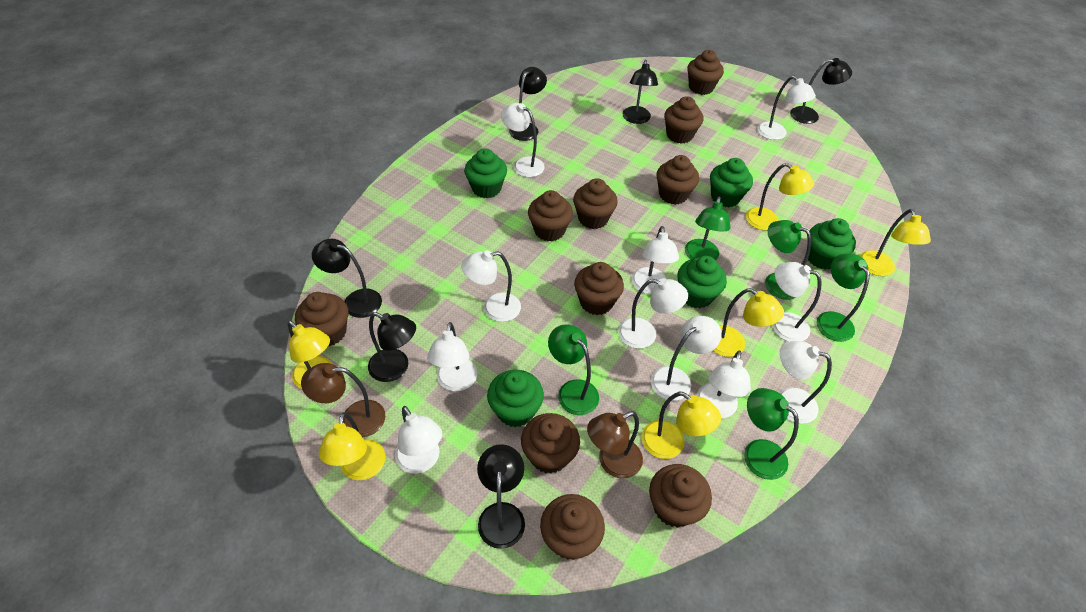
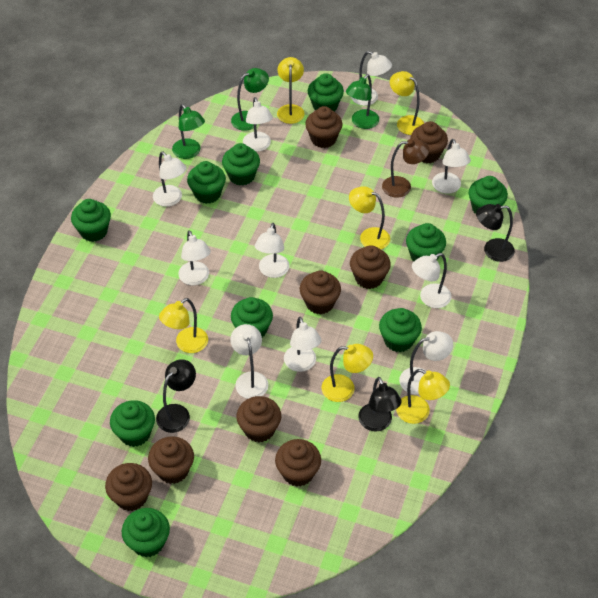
black lamp: 6 -> 3
brown cupcake: 10 -> 8
brown lamp: 2 -> 1
green cupcake: 5 -> 10
green lamp: 5 -> 3
white lamp: 11 -> 10

